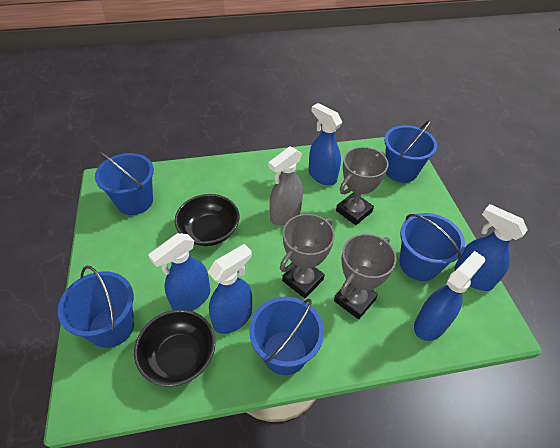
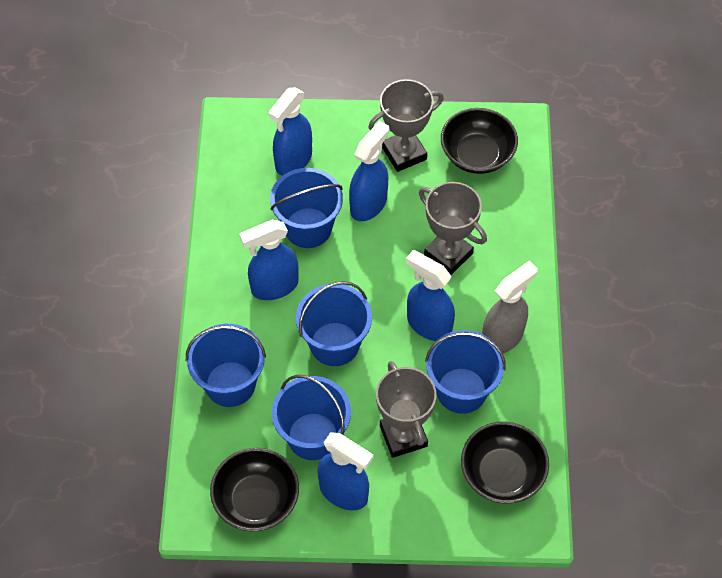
black bowl: 2 -> 3

